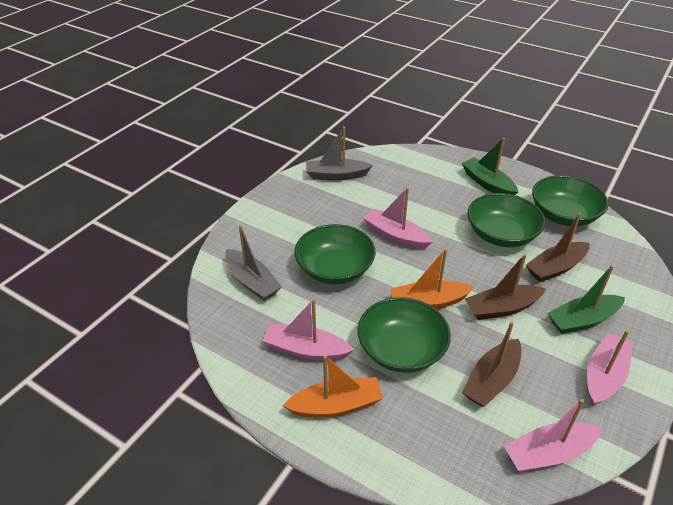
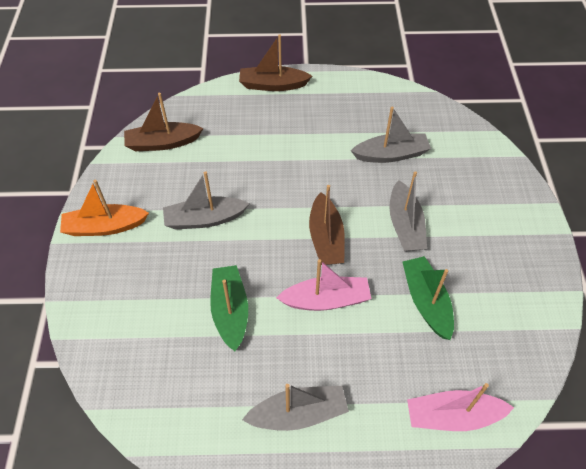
green bowl: 4 -> 0
grey boat: 2 -> 4
orange boat: 2 -> 1
pink boat: 4 -> 2

